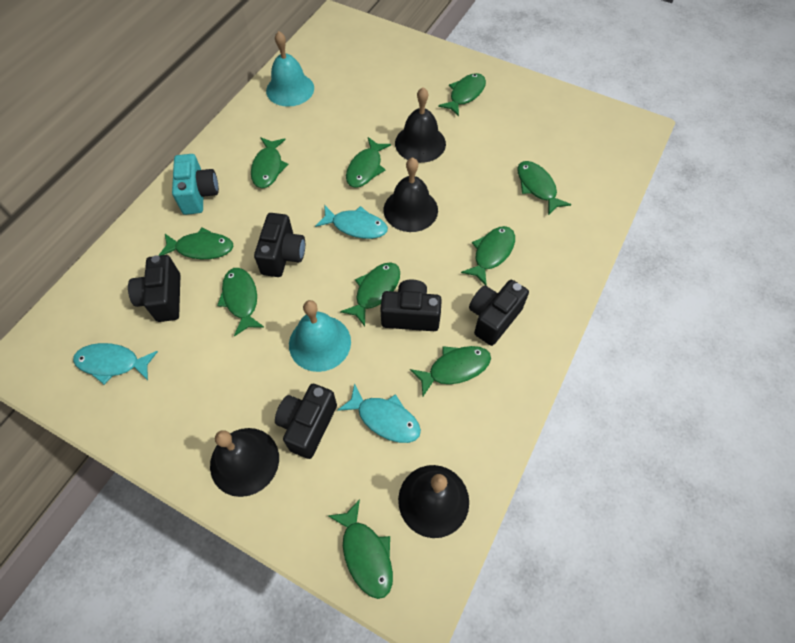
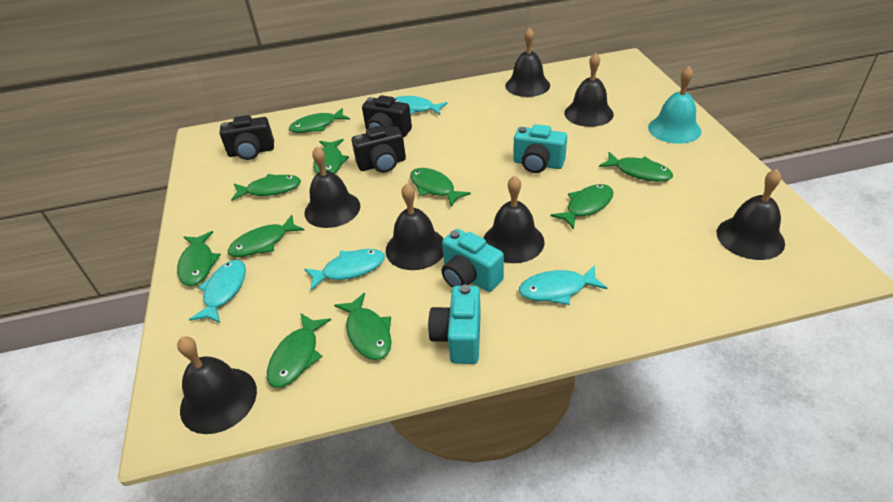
black bell: 4 -> 7
black camera: 5 -> 3
turquoise bell: 2 -> 1
turquoise camera: 1 -> 3
turquoise fish: 3 -> 4

